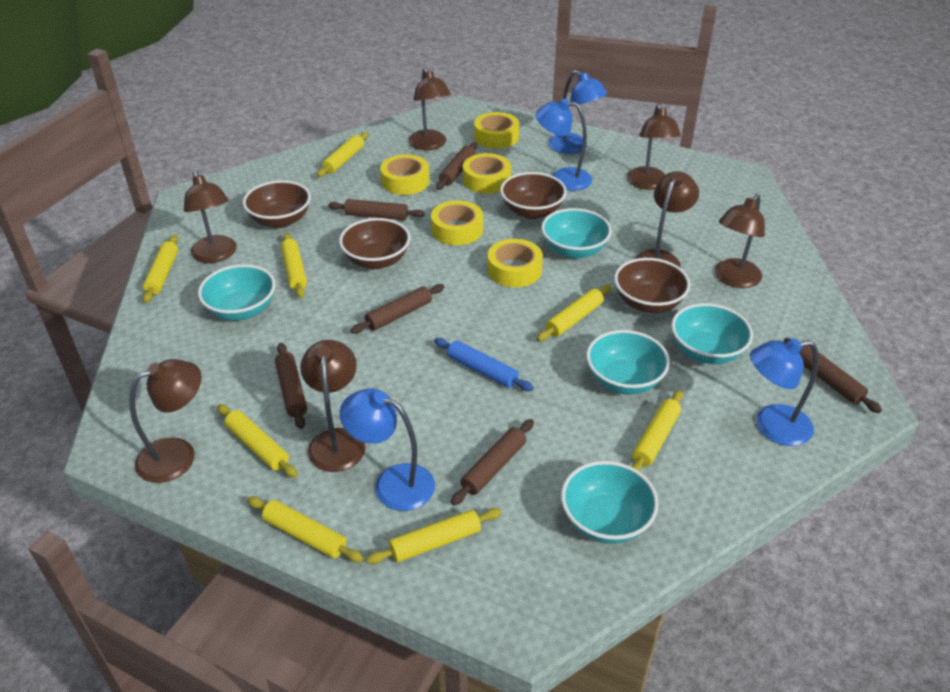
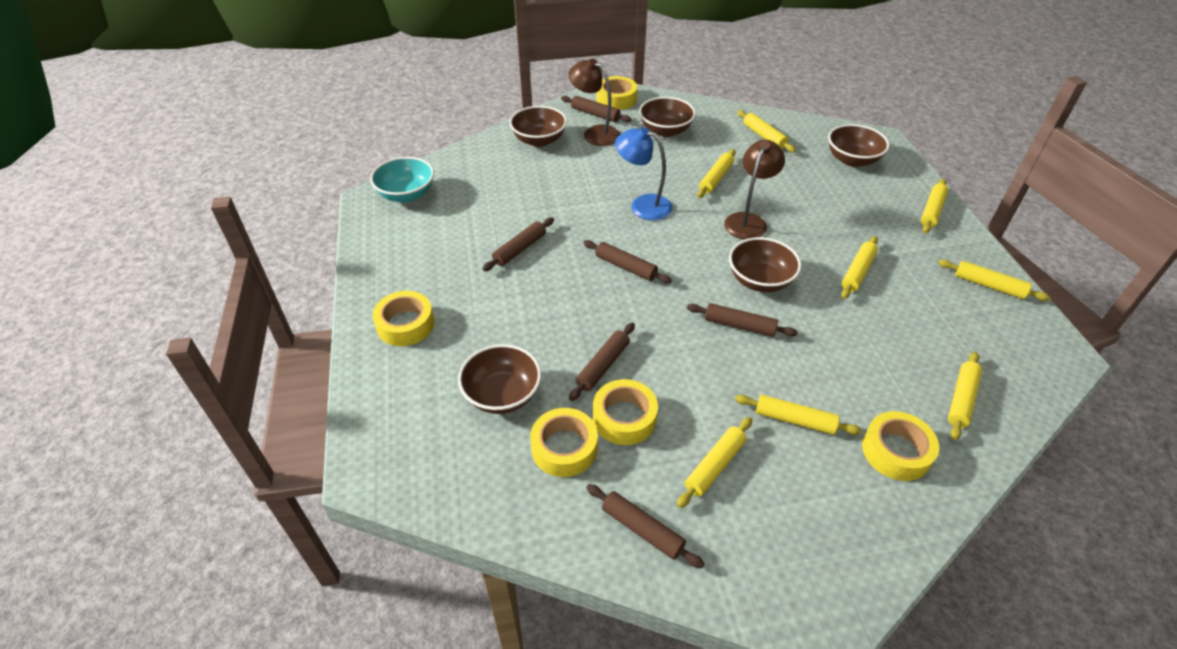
blue lamp: 4 -> 1
blue rolling pin: 1 -> 0
brown bowl: 4 -> 5
brown lamp: 7 -> 2
turquoise bowl: 5 -> 1

